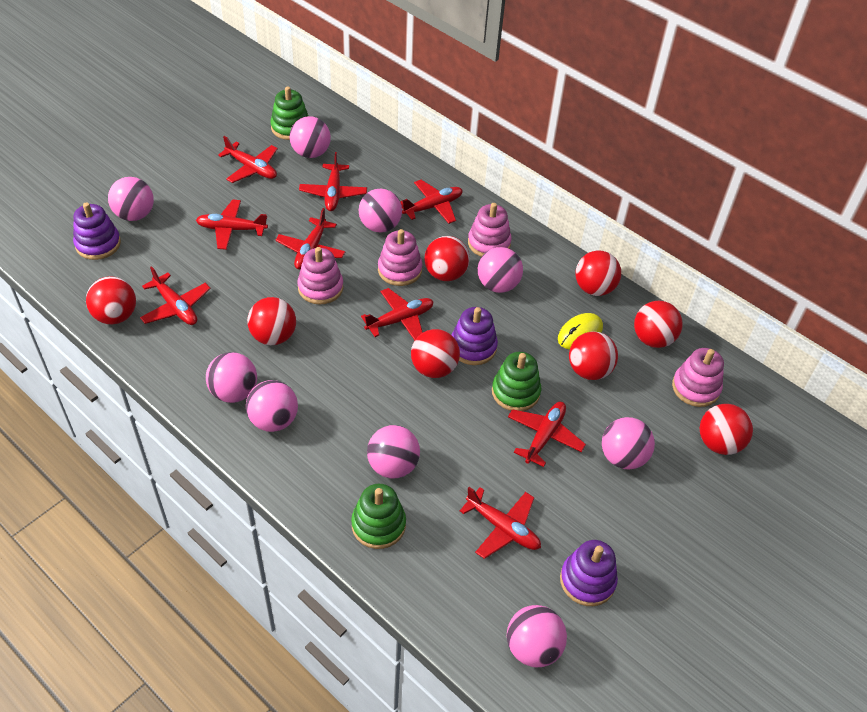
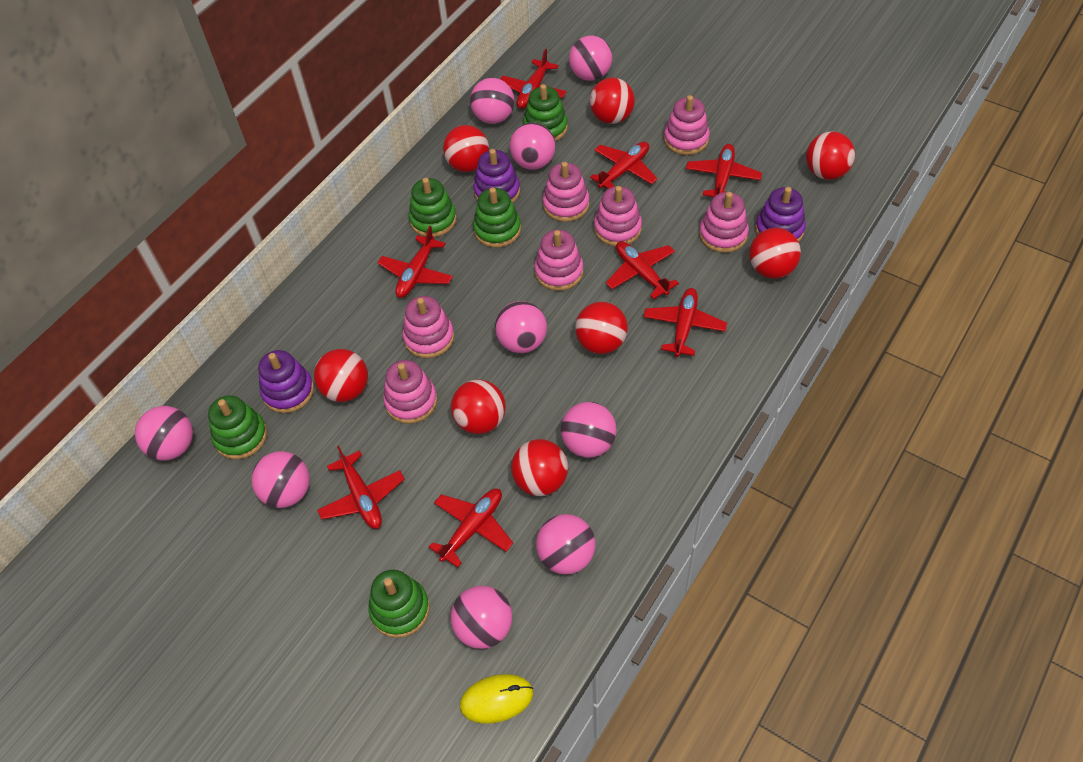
green stacking toy: 3 -> 5
pink stacking toy: 4 -> 7
red plane: 9 -> 8

